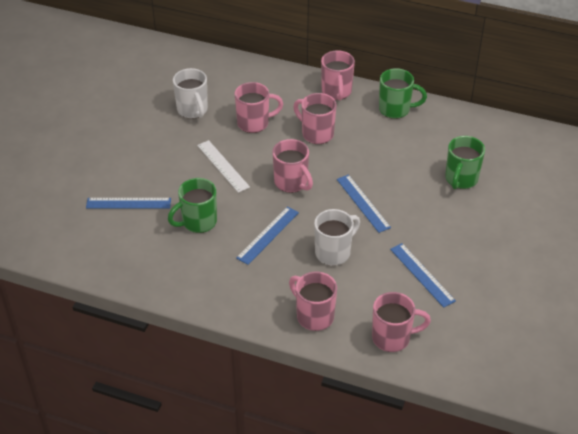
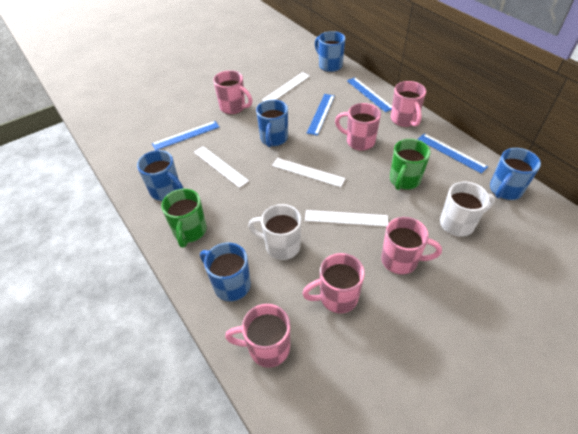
blue mug: 0 -> 5
green mug: 3 -> 2
white ruler: 1 -> 4

